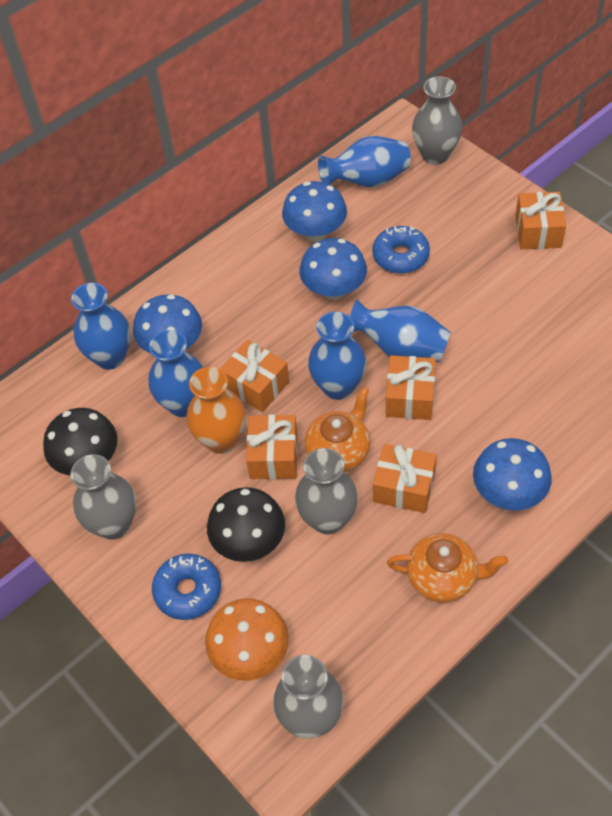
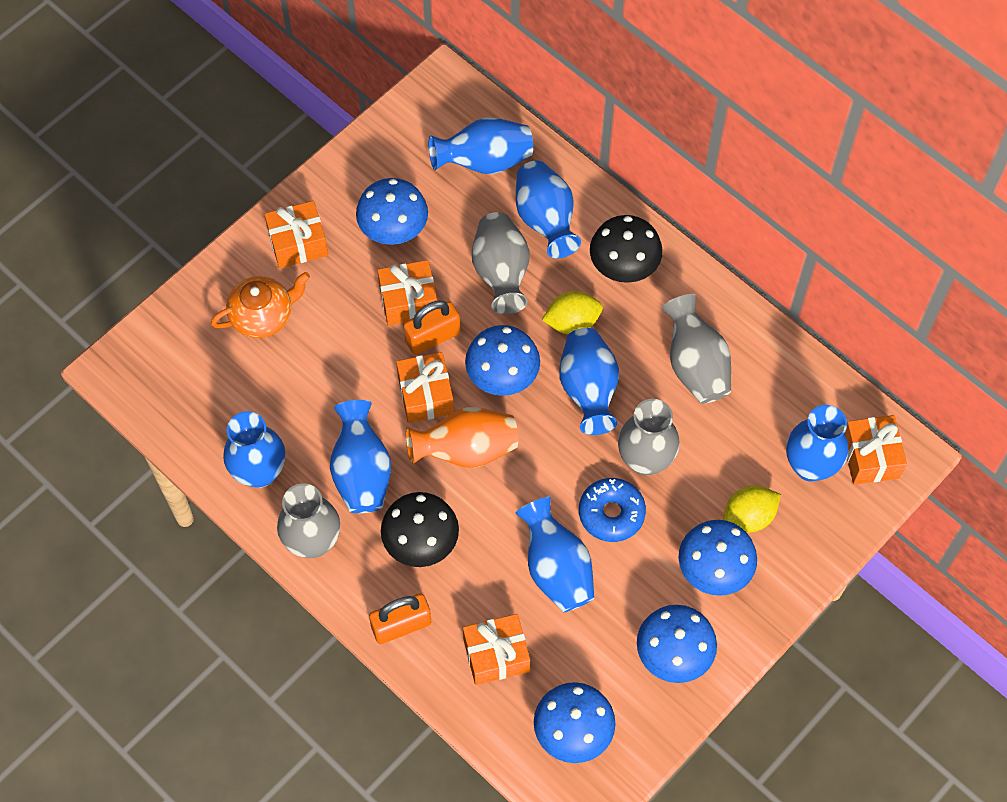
blue donut: 2 -> 1
blue mushroom: 4 -> 5
blue vase: 5 -> 7
orange mushroom: 1 -> 0
orange padlock: 0 -> 2
orange teapot: 2 -> 1
yellow lemon: 0 -> 2

